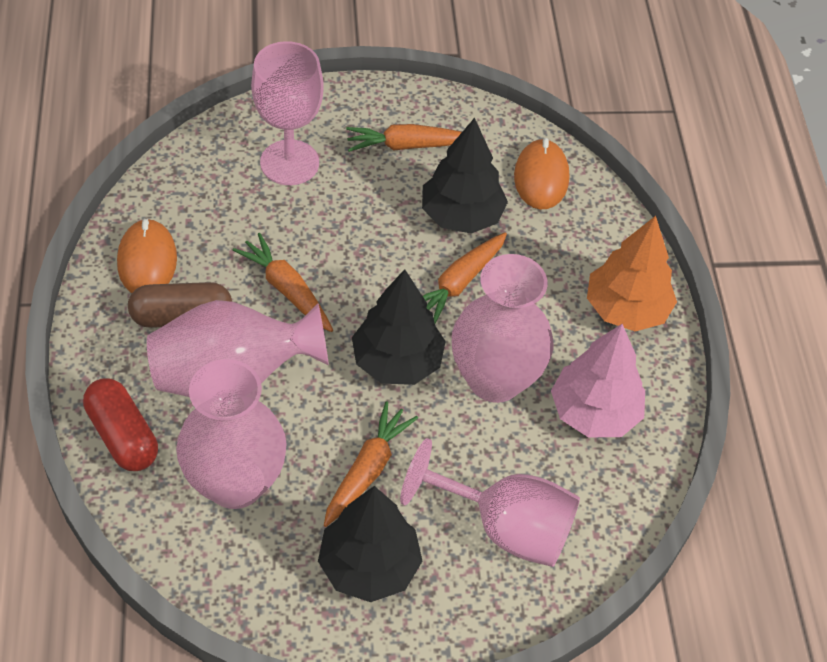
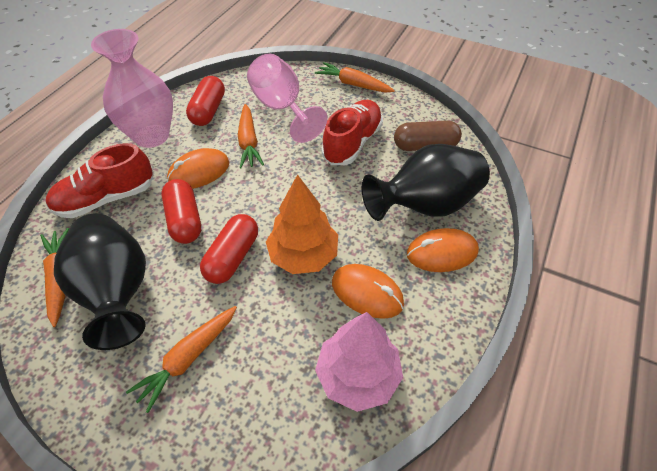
black tree: 3 -> 0
black vase: 0 -> 2
orange mouse: 2 -> 3
pink goblet: 2 -> 1
pink vase: 3 -> 1
red capsule: 1 -> 3
red shoe: 0 -> 2

